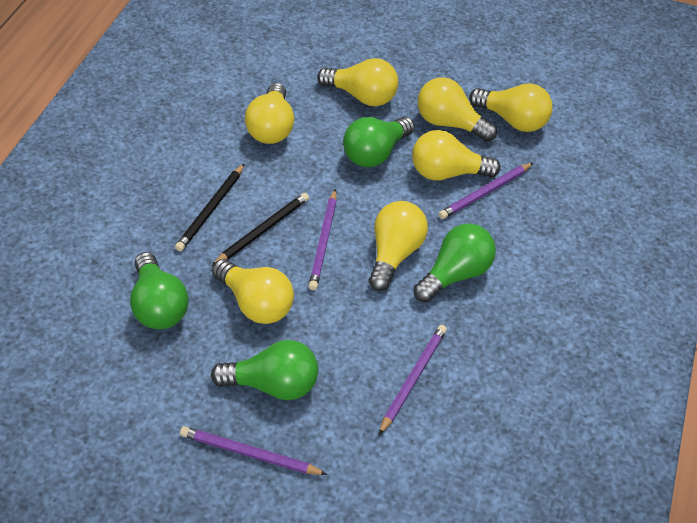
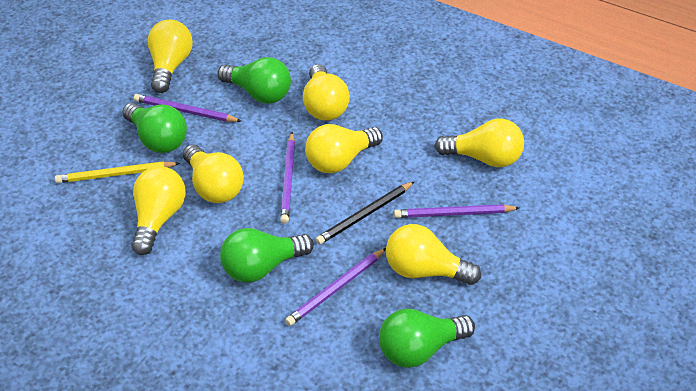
black pencil: 2 -> 1
yellow pencil: 0 -> 1

